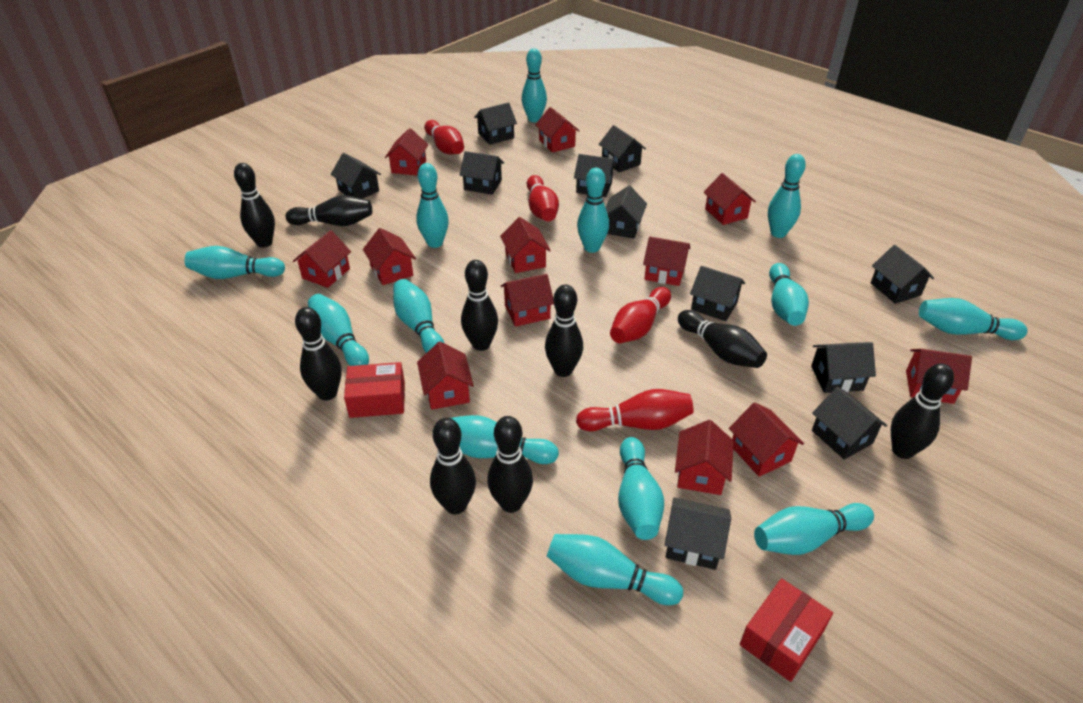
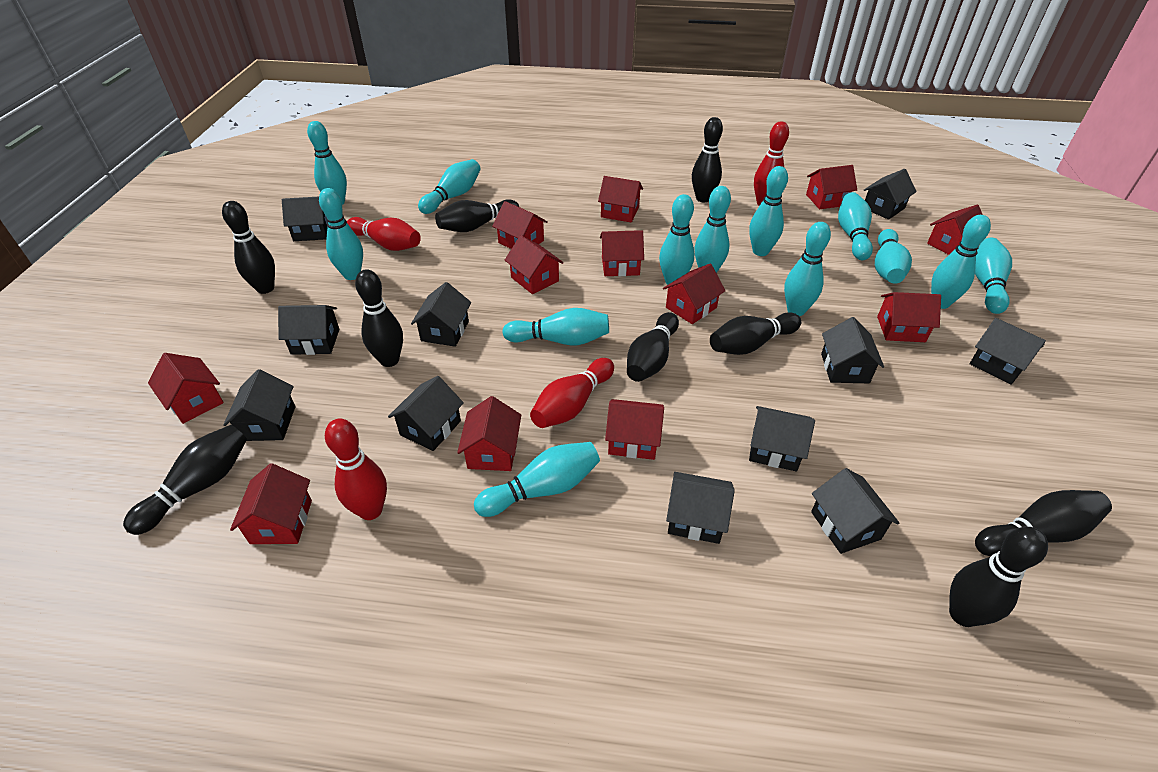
red box: 2 -> 0

